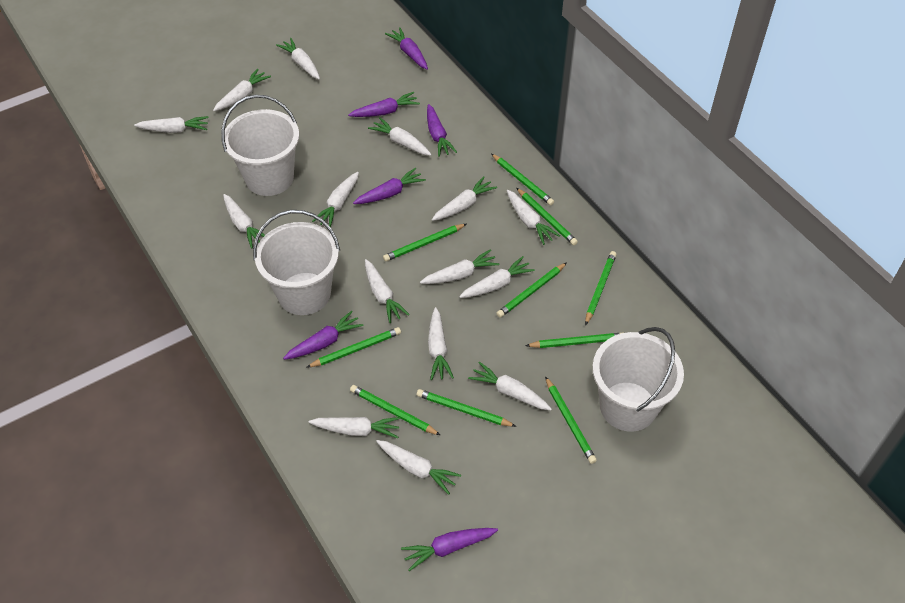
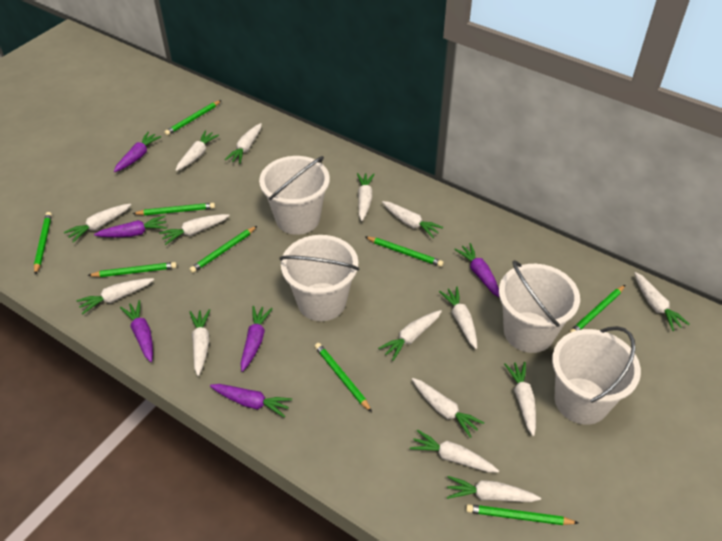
green pencil: 10 -> 9
white bucket: 3 -> 4

